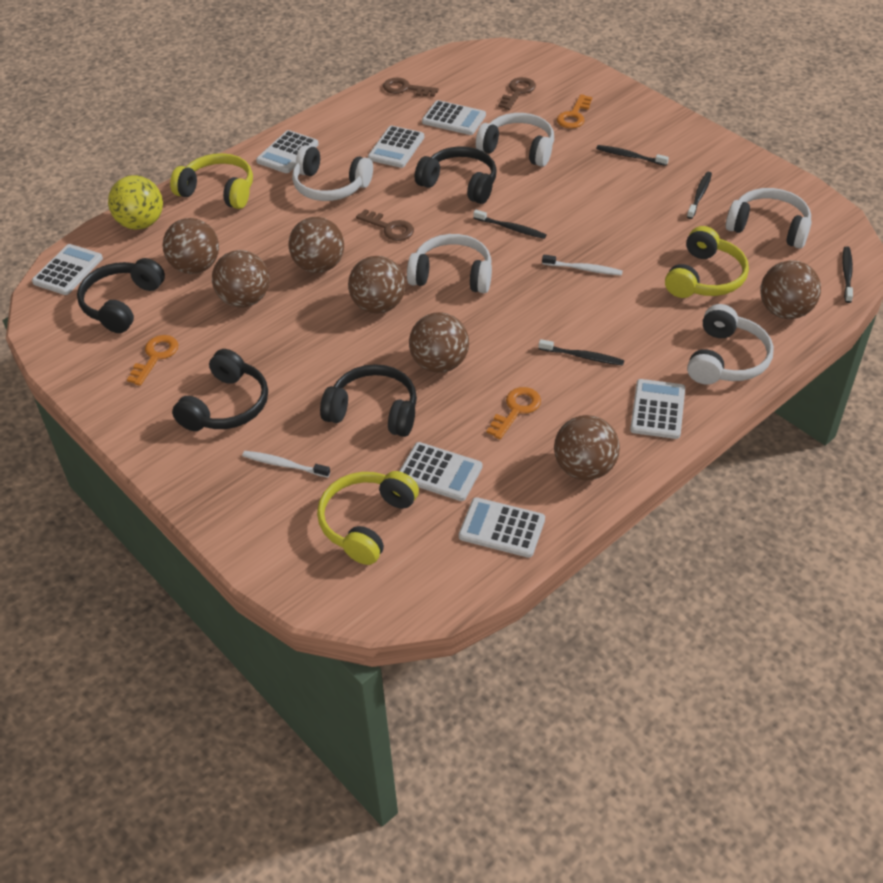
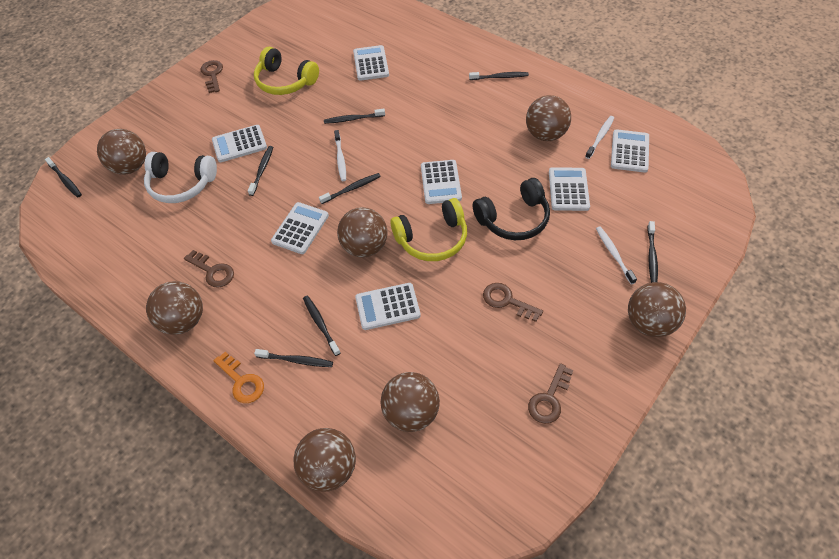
black headphones: 4 -> 1
black toothbrush: 5 -> 8
brown key: 3 -> 4
orange key: 3 -> 1
white headphones: 5 -> 1
white toothbrush: 2 -> 3
yellow ball: 1 -> 0
yellow headphones: 3 -> 2

